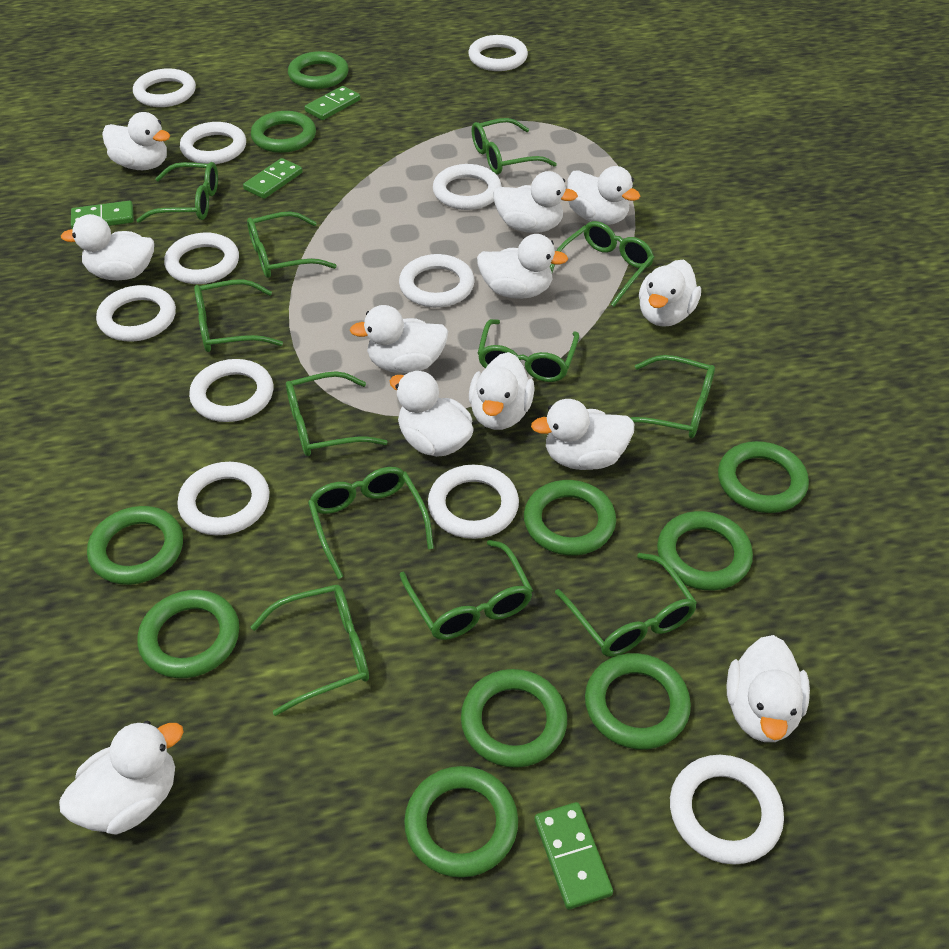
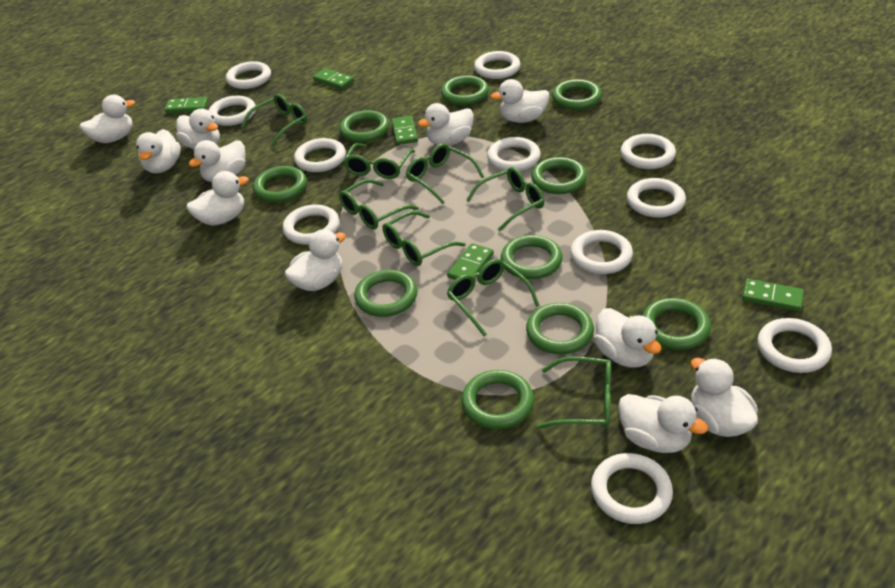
green domino: 4 -> 5
green glasses: 12 -> 8
white duck: 12 -> 11

